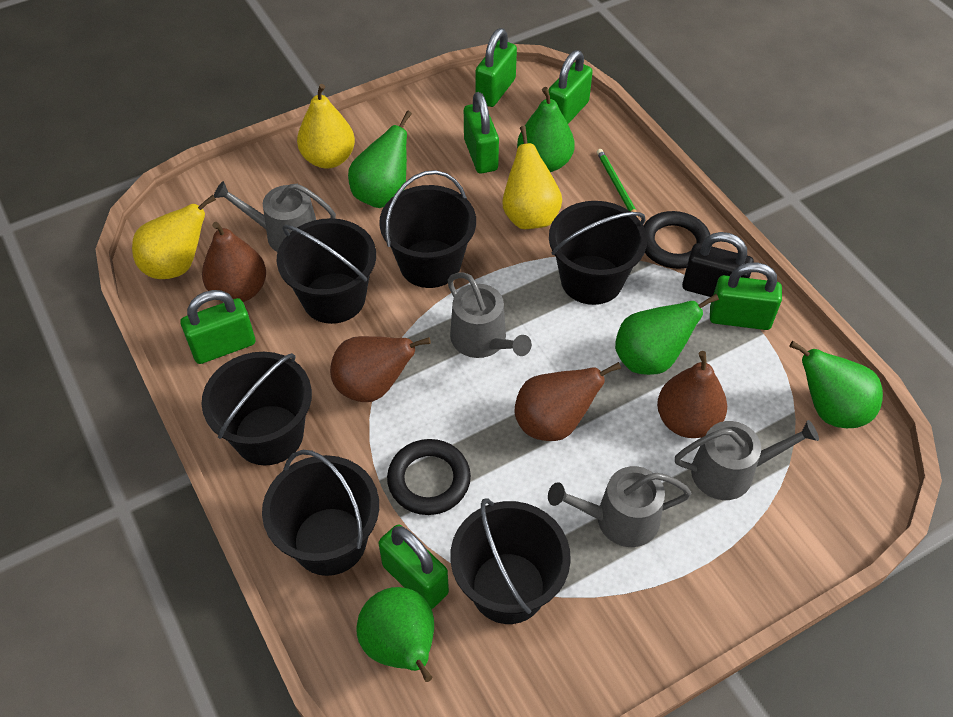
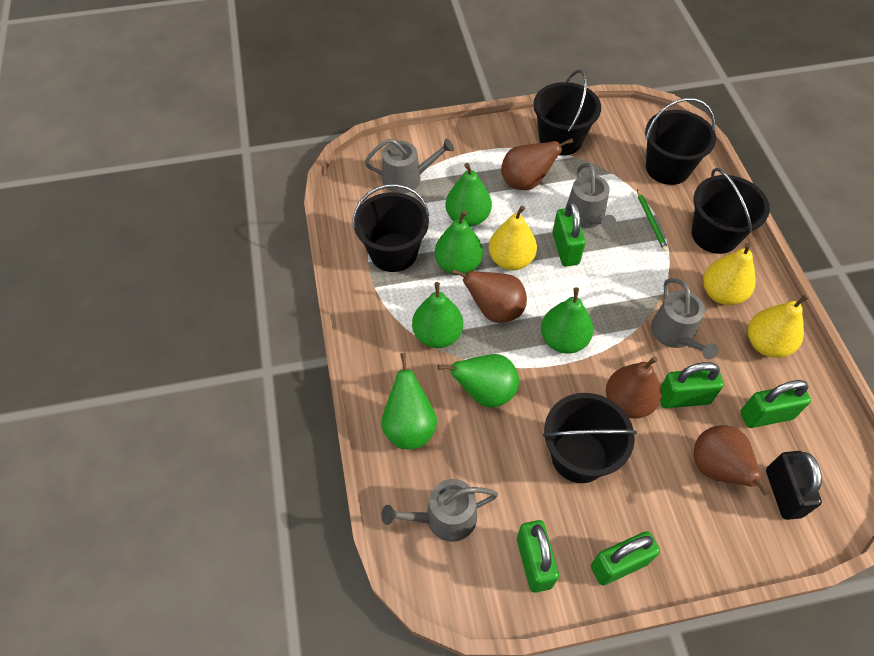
black bucket: 6 -> 5
black ring: 2 -> 0
green padlock: 6 -> 5
green pear: 5 -> 6

